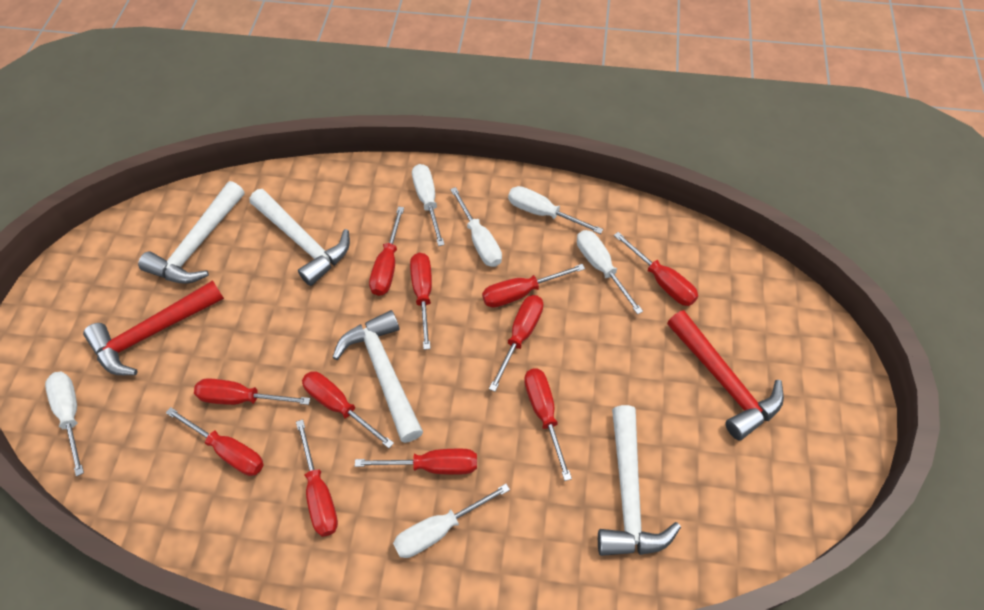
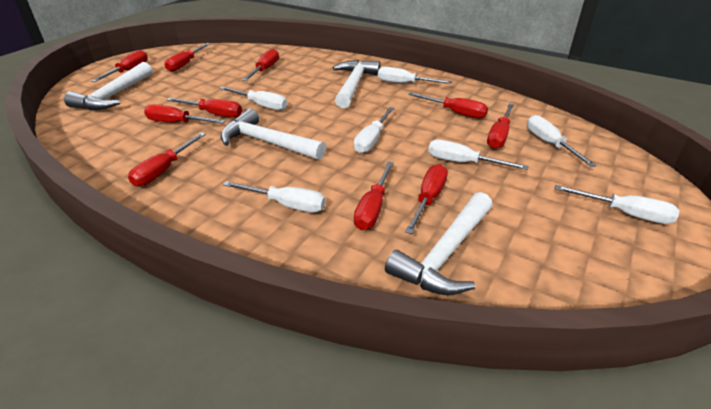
red hammer: 2 -> 0
red screwdriver: 11 -> 10
white screwdriver: 6 -> 7

